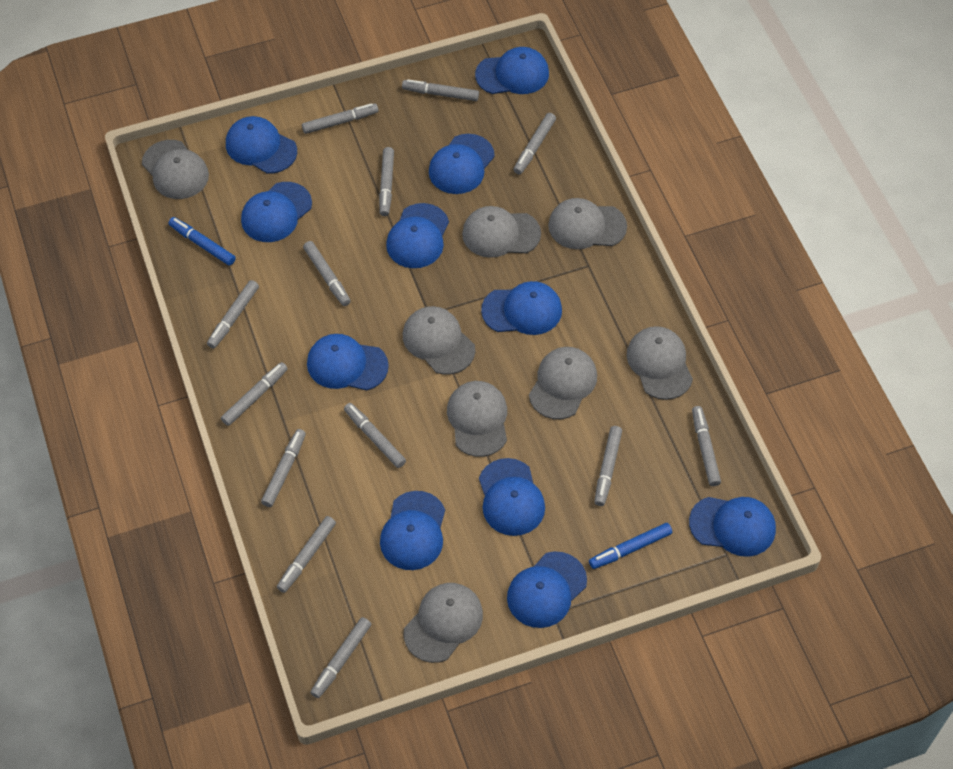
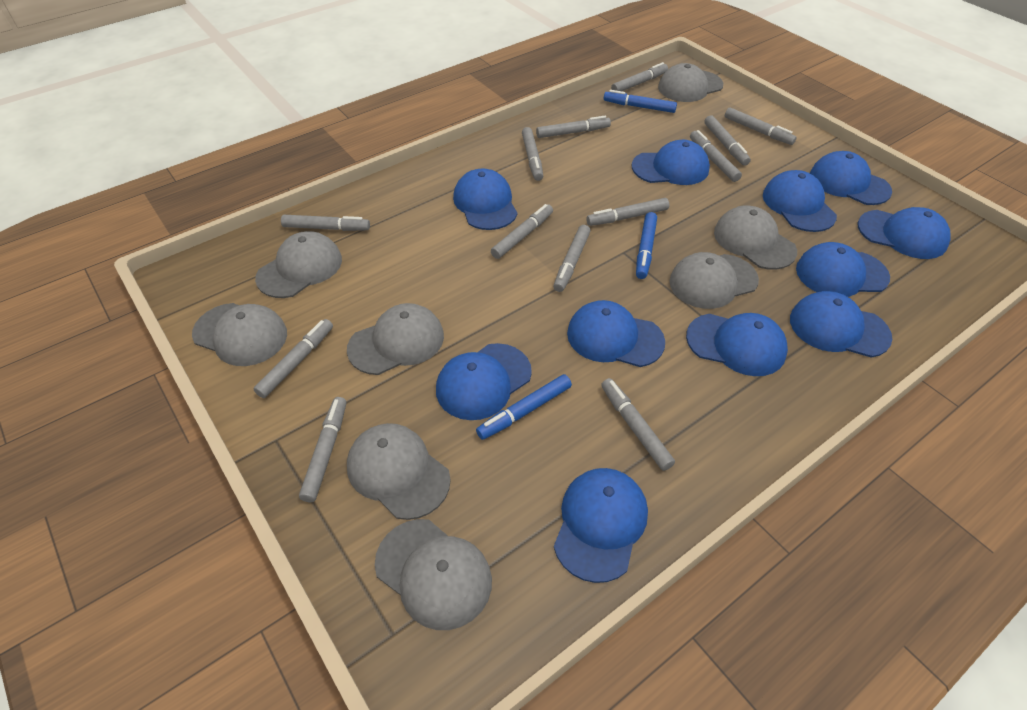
blue marker: 2 -> 3

